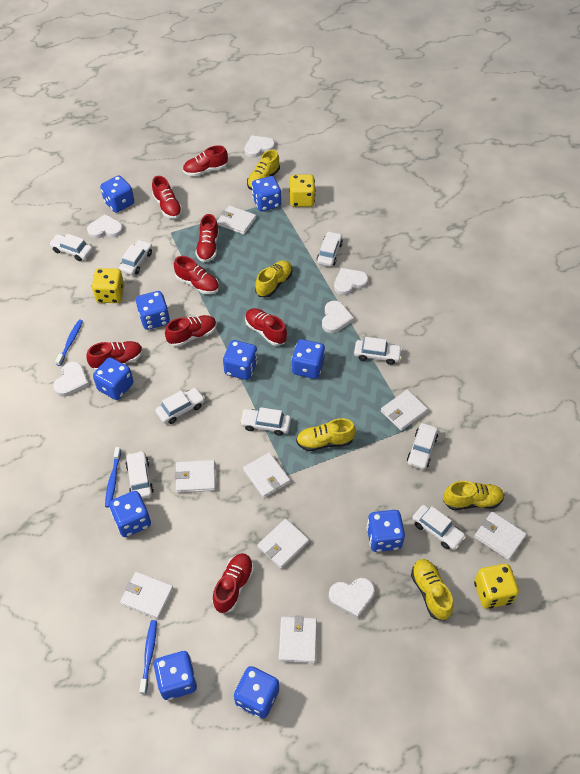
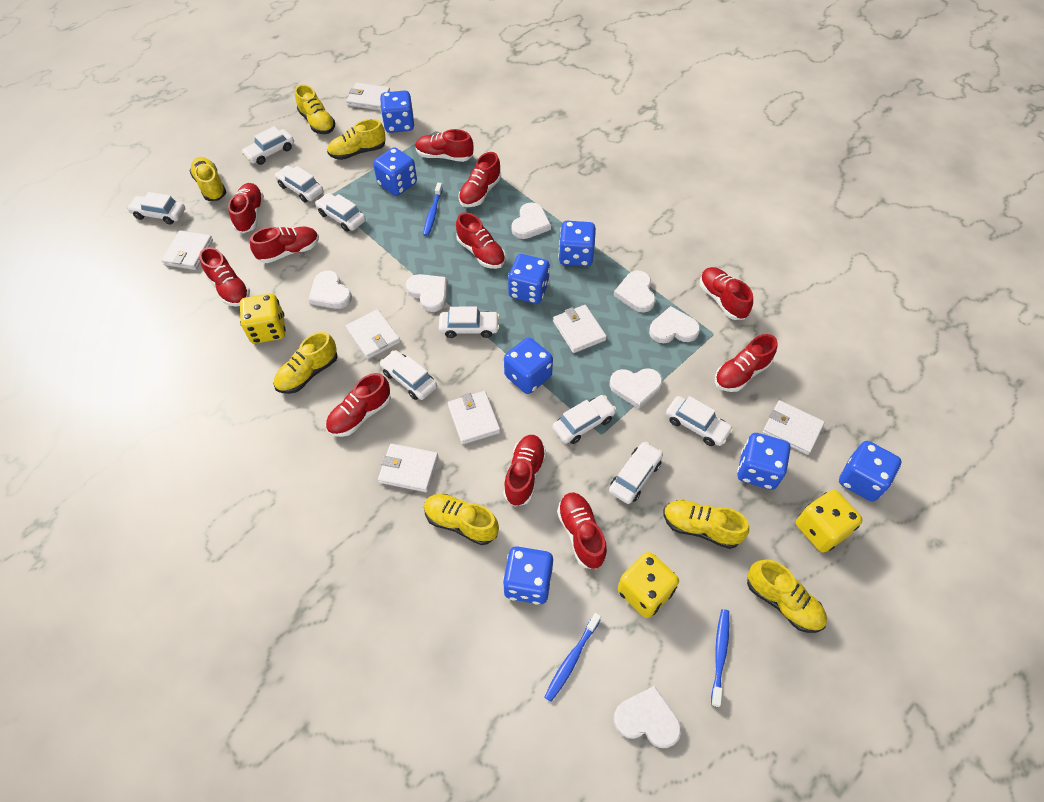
blue dice: 10 -> 8
red shoe: 8 -> 11
white heart: 6 -> 7
white wallet: 8 -> 7
yellow shoe: 5 -> 7

